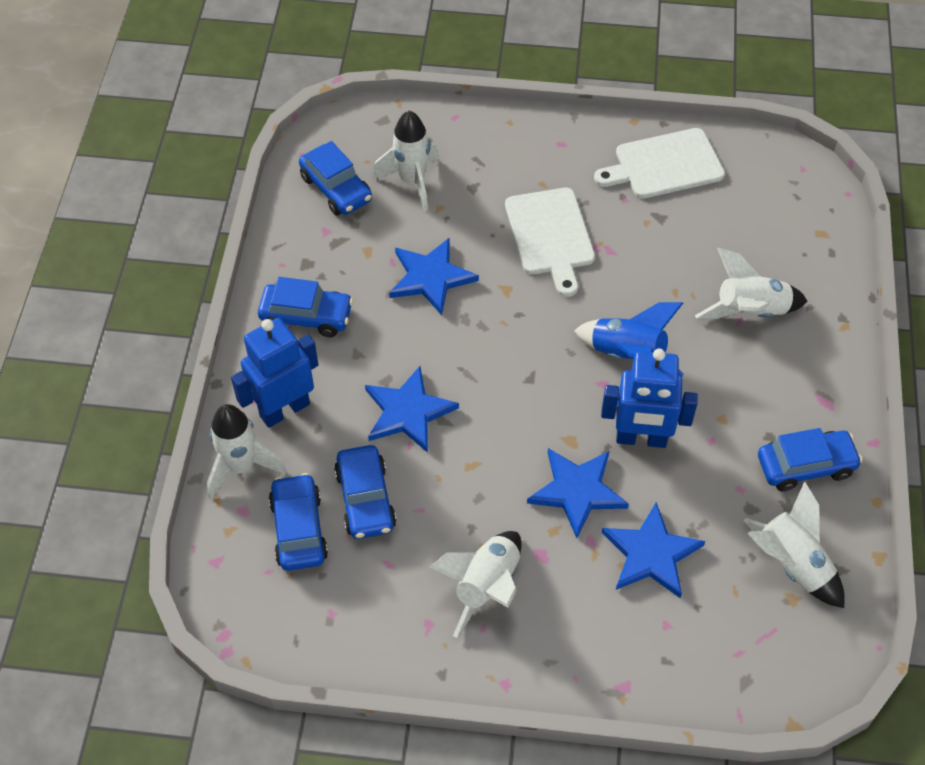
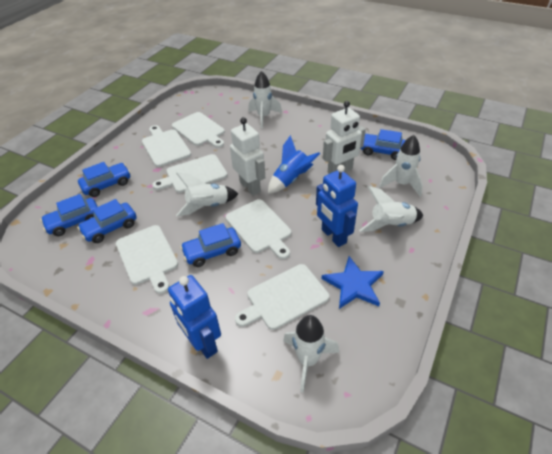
blue star: 4 -> 1
white cutting board: 2 -> 6
white robot: 0 -> 2

